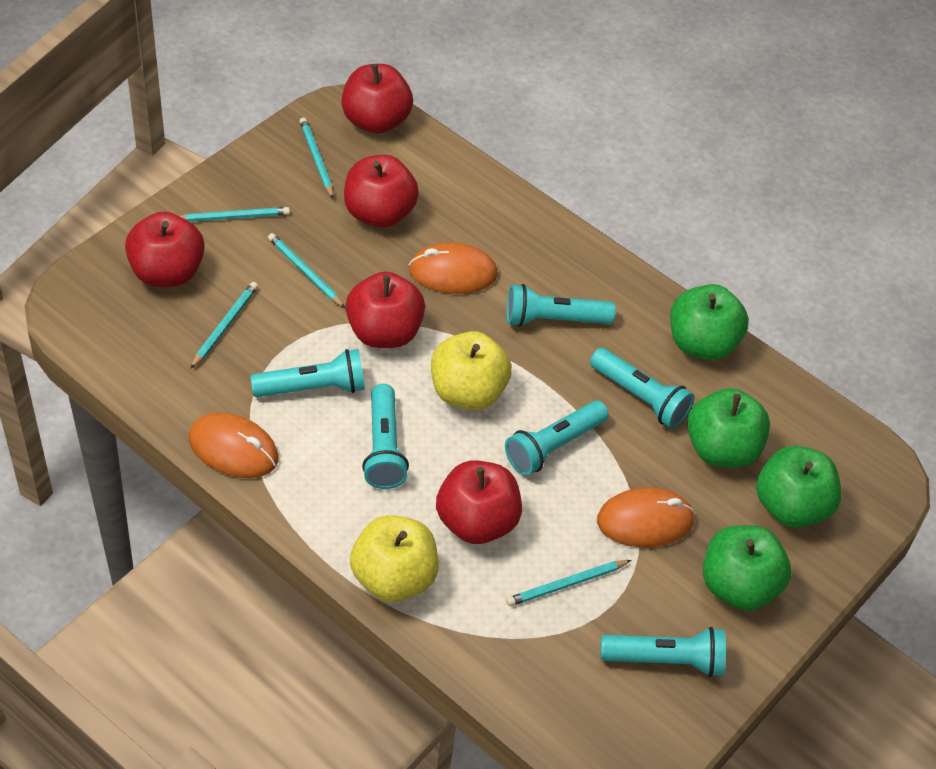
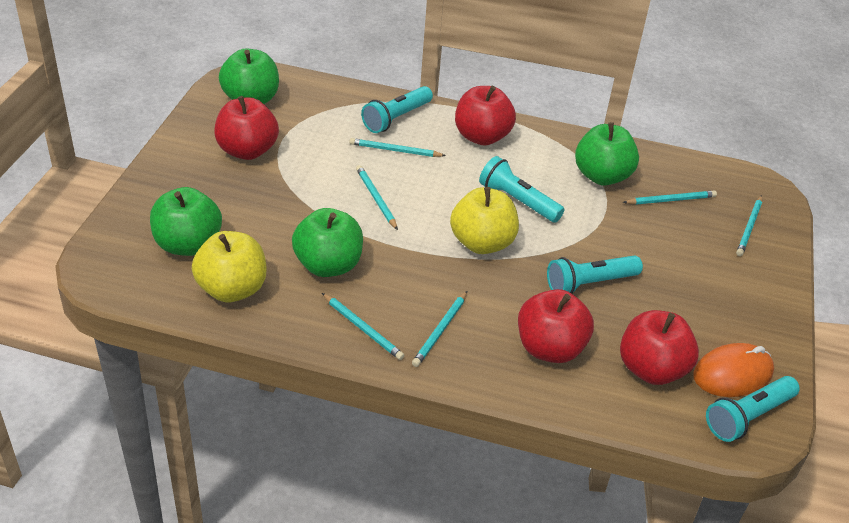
orange mouse: 3 -> 1
red apple: 5 -> 4
turquoise flashlight: 6 -> 4
turquoise pencil: 5 -> 6

